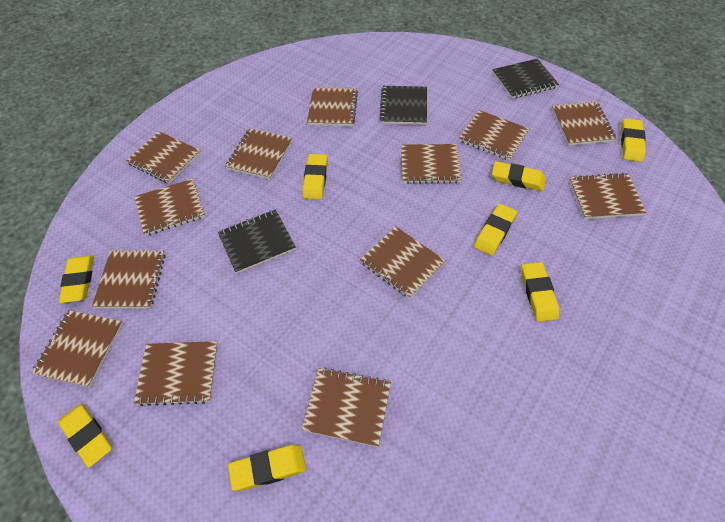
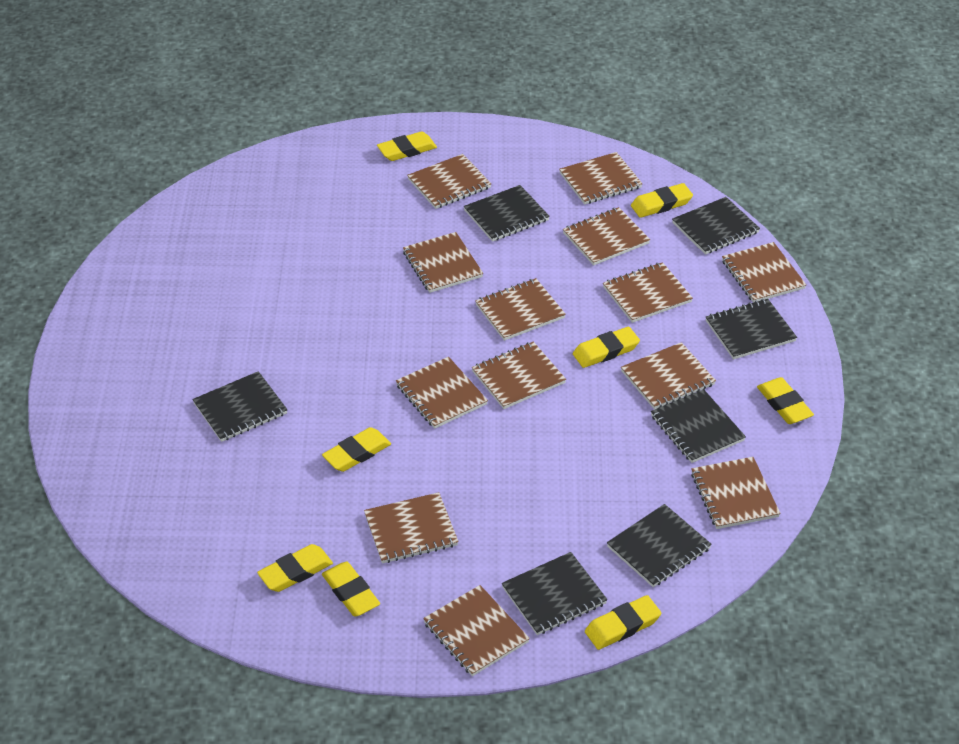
black notebook: 3 -> 7

